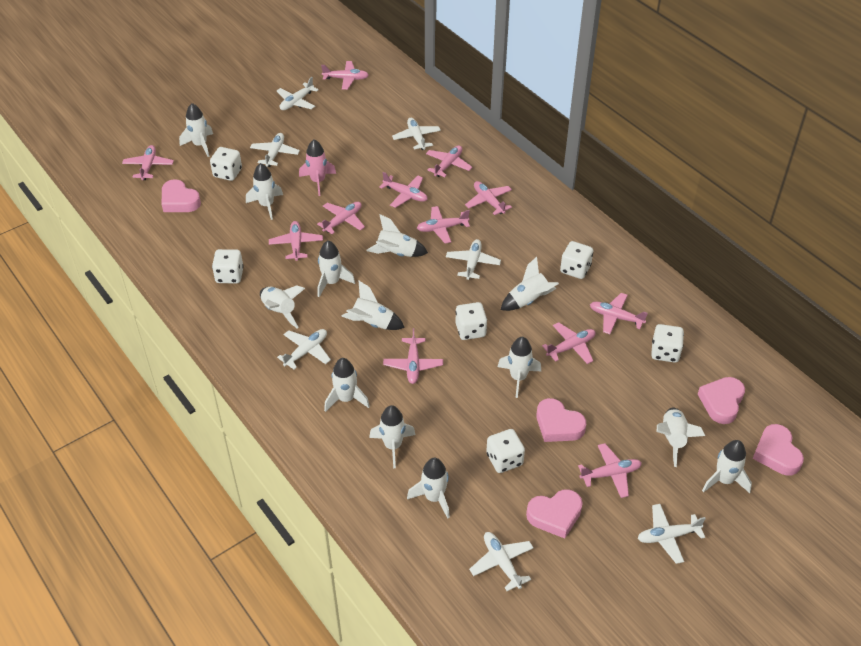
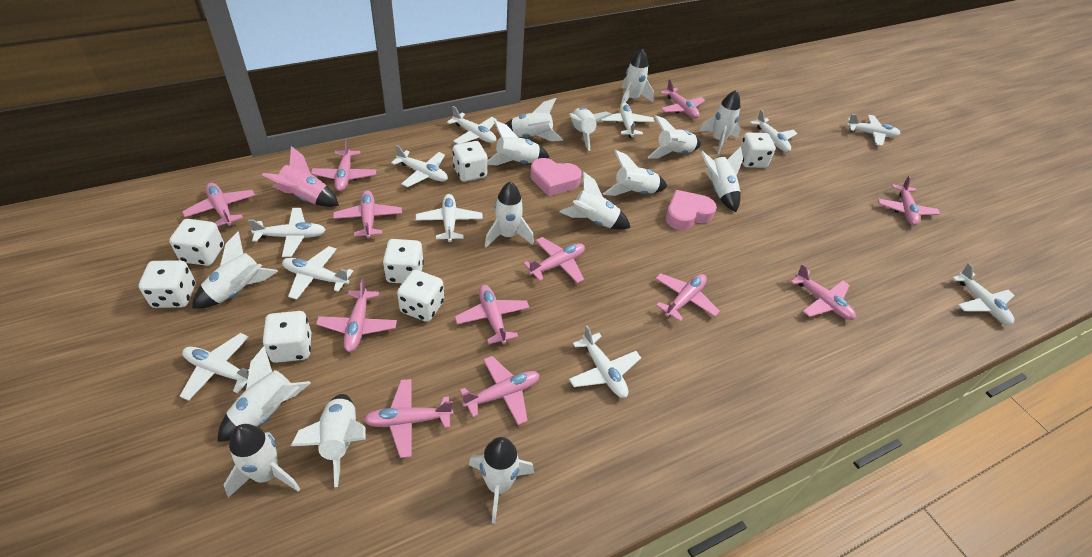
pink heart: 5 -> 2
white dice: 6 -> 7
white plane: 7 -> 11
white rocket: 13 -> 15

